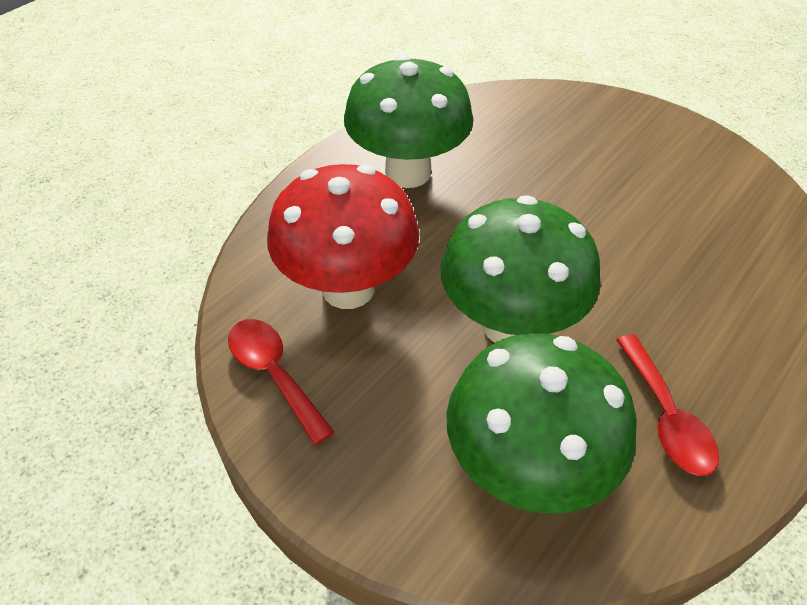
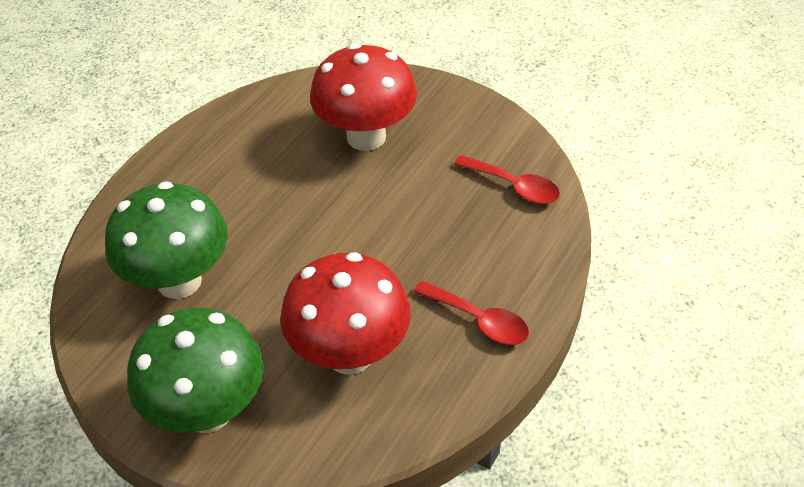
green mushroom: 3 -> 2
red mushroom: 1 -> 2

